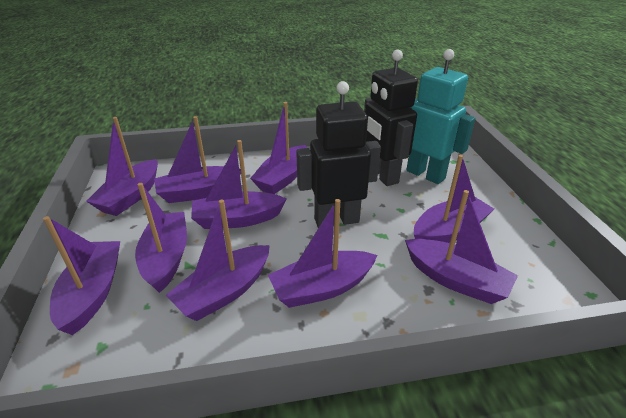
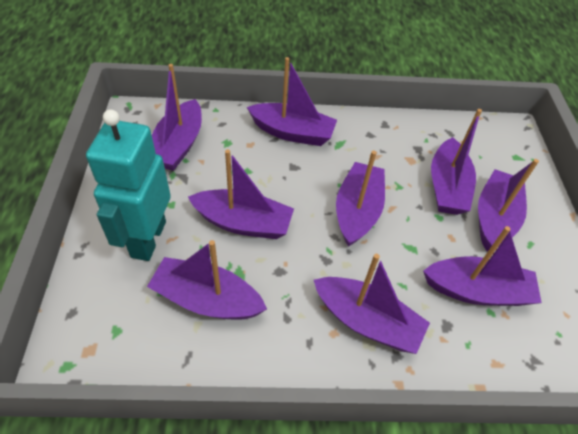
black robot: 2 -> 0
purple boat: 10 -> 9

